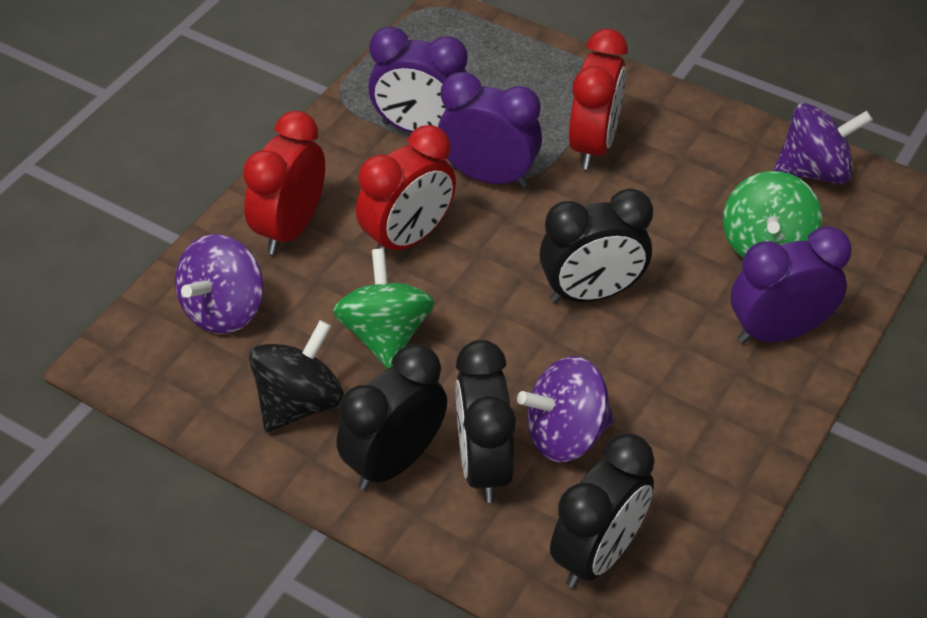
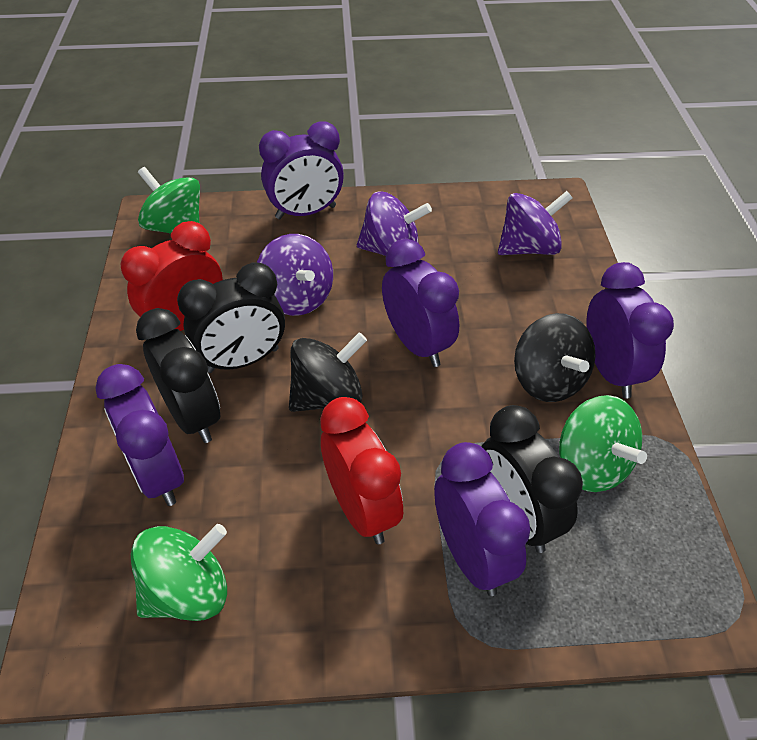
black clock: 4 -> 3
black spinning top: 1 -> 2
green spinning top: 2 -> 3
purple clock: 3 -> 5
red clock: 3 -> 2

